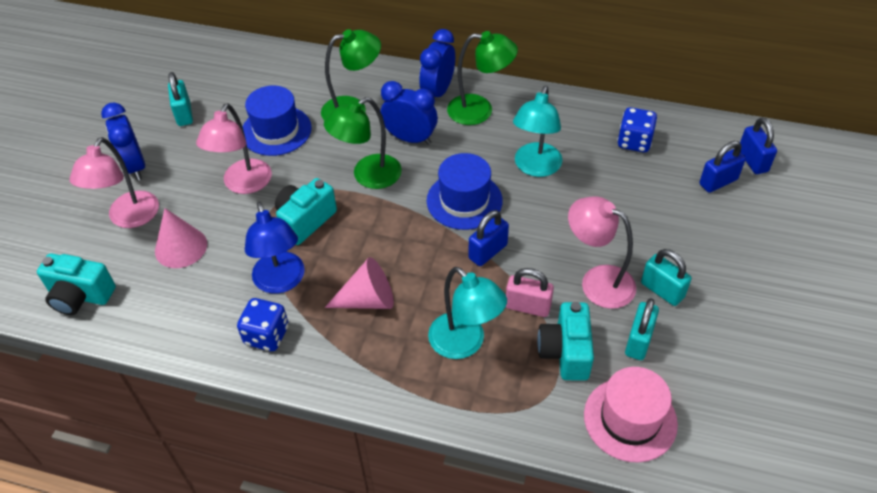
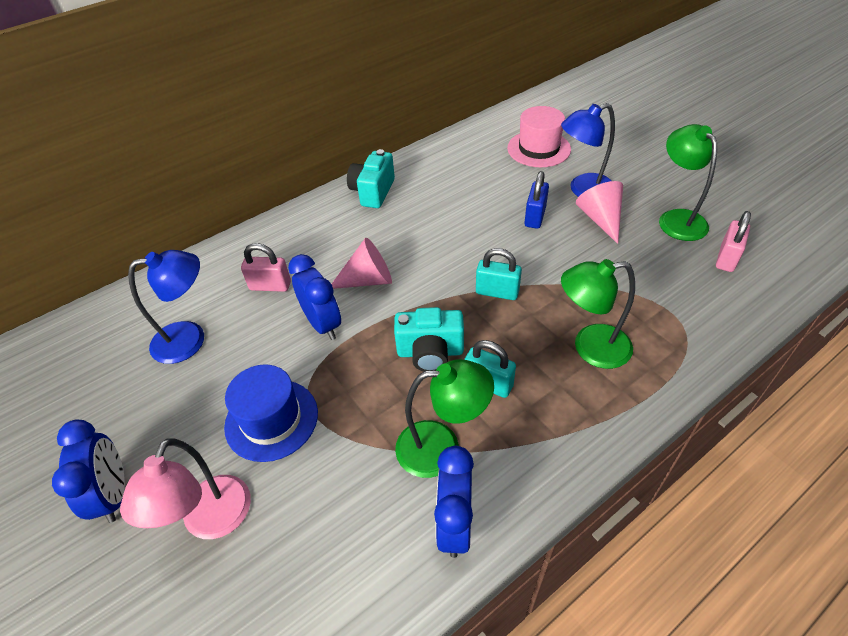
blue dice: 2 -> 0
blue hat: 2 -> 1
blue lamp: 1 -> 2
blue padlock: 3 -> 1
pink lamp: 3 -> 1
pink padlock: 1 -> 2
turquoise camera: 3 -> 2
turquoise lamp: 2 -> 0
turquoise padlock: 3 -> 2

